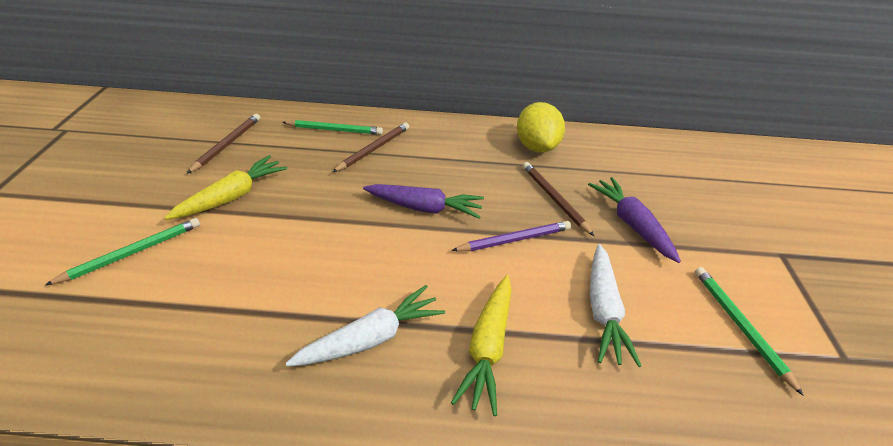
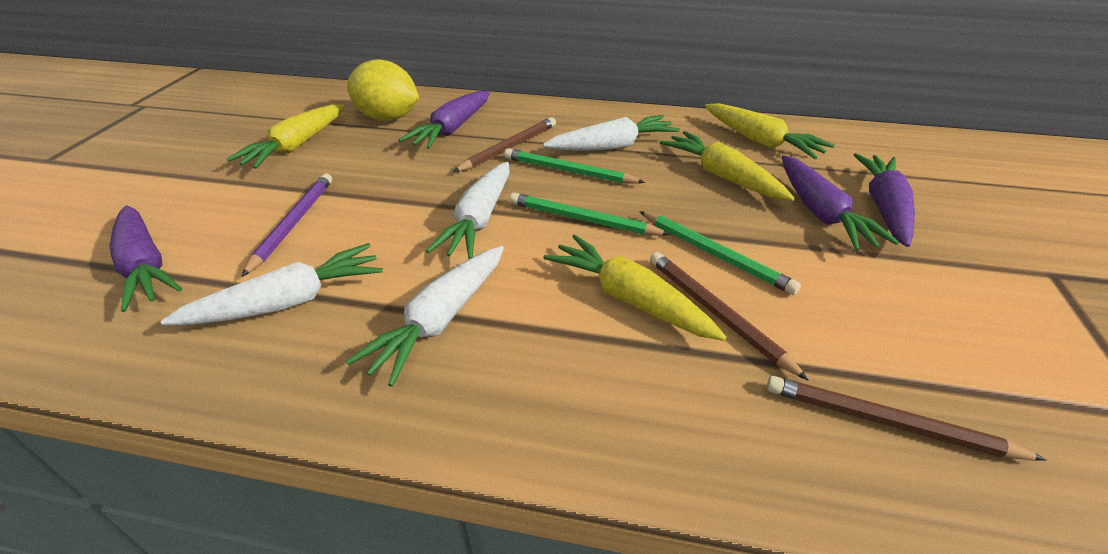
purple carrot: 2 -> 4
white carrot: 2 -> 4
yellow carrot: 2 -> 4

